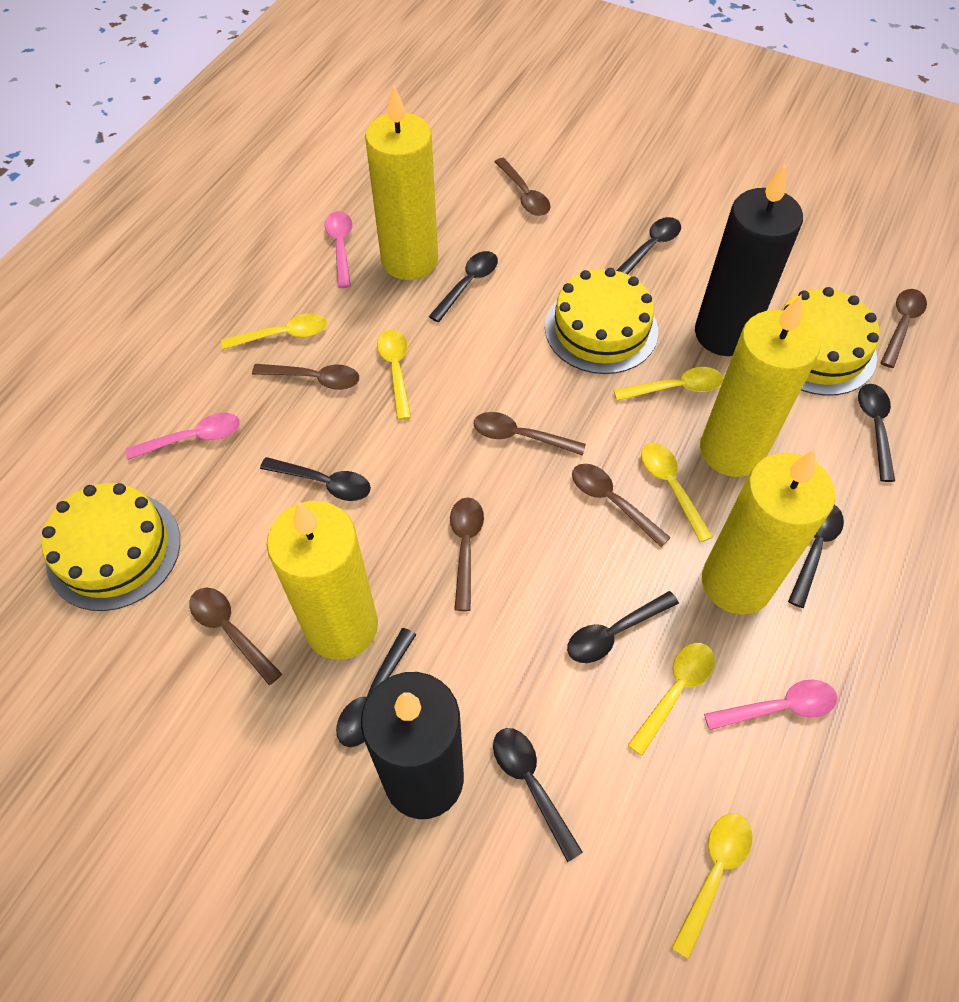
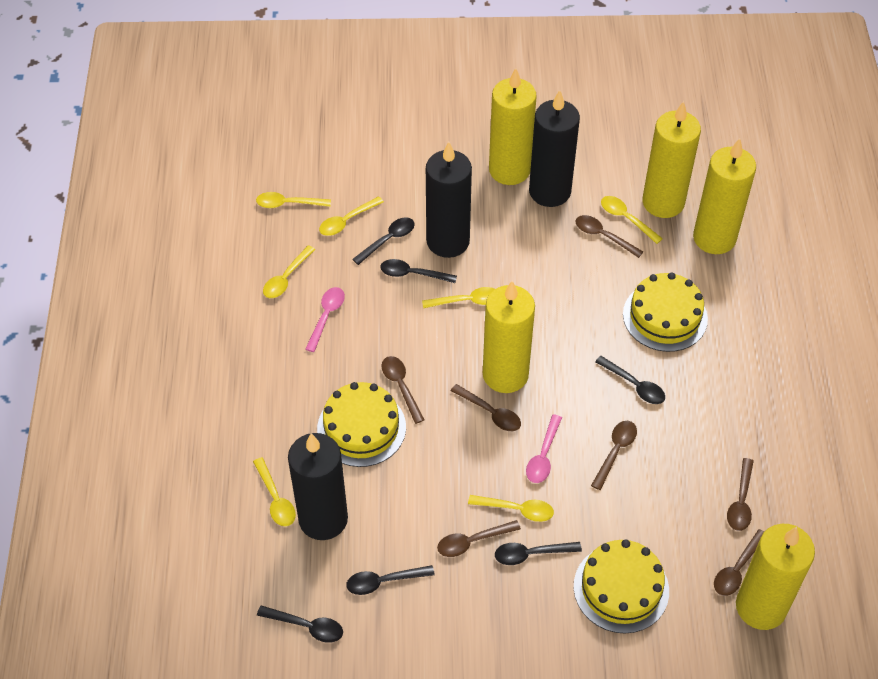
black candle: 2 -> 3
black spoon: 8 -> 6
pink spoon: 3 -> 2
yellow candle: 4 -> 5
yellow spoon: 6 -> 7

